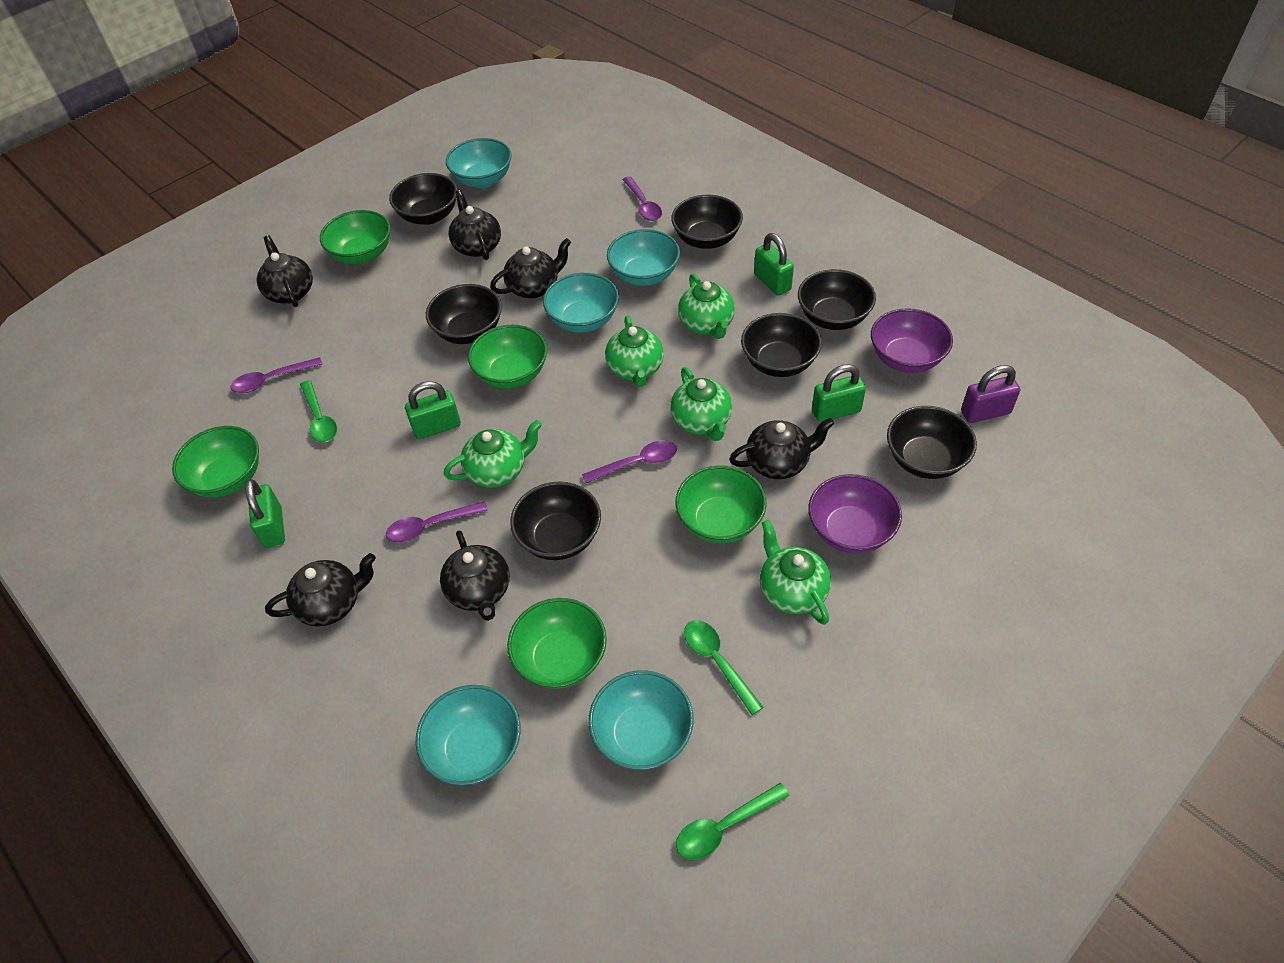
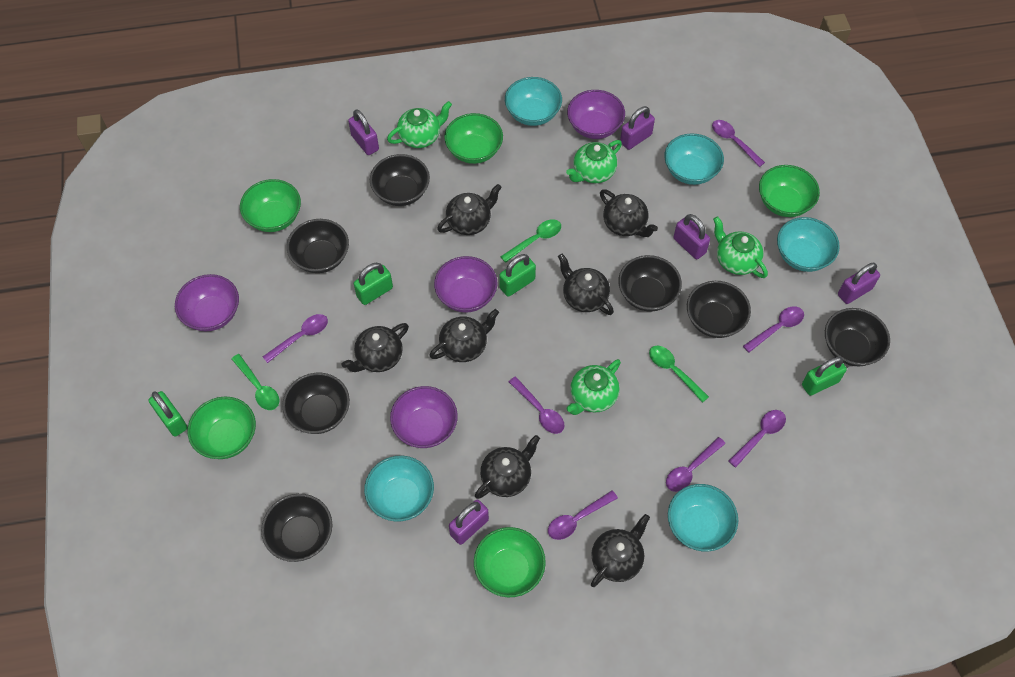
black teapot: 6 -> 7
green teapot: 5 -> 4
purple bowl: 2 -> 4
purple padlock: 1 -> 5
purple spoon: 4 -> 7

